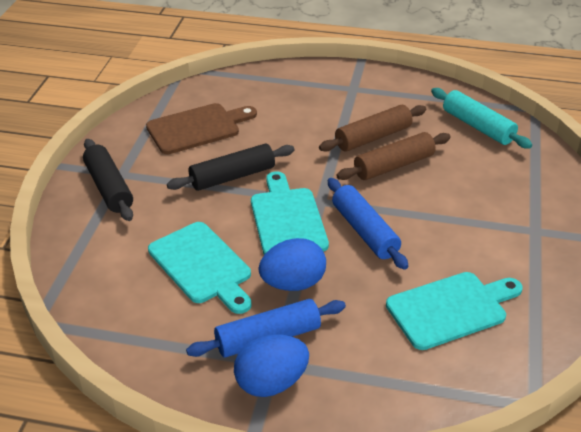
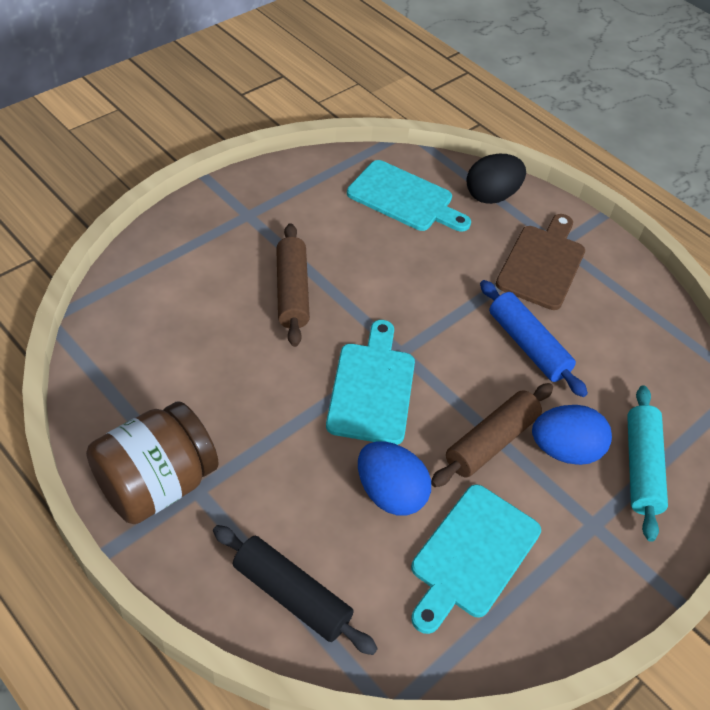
black egg: 0 -> 1
black rolling pin: 2 -> 1
blue rolling pin: 2 -> 1
brown jar: 0 -> 1

